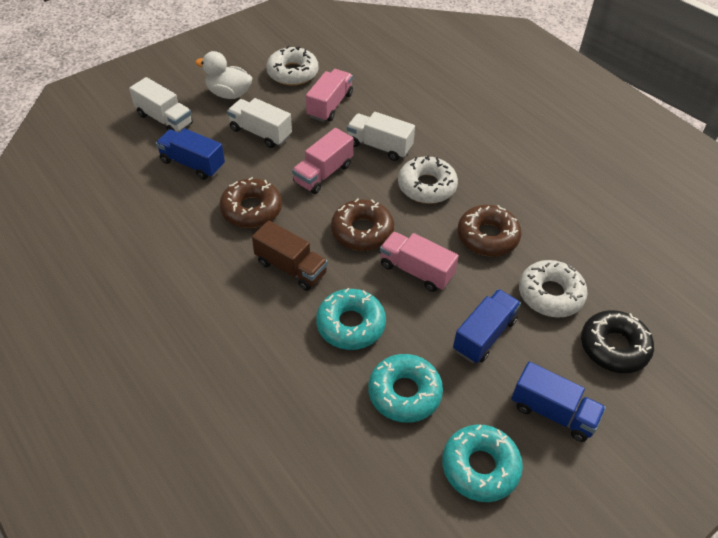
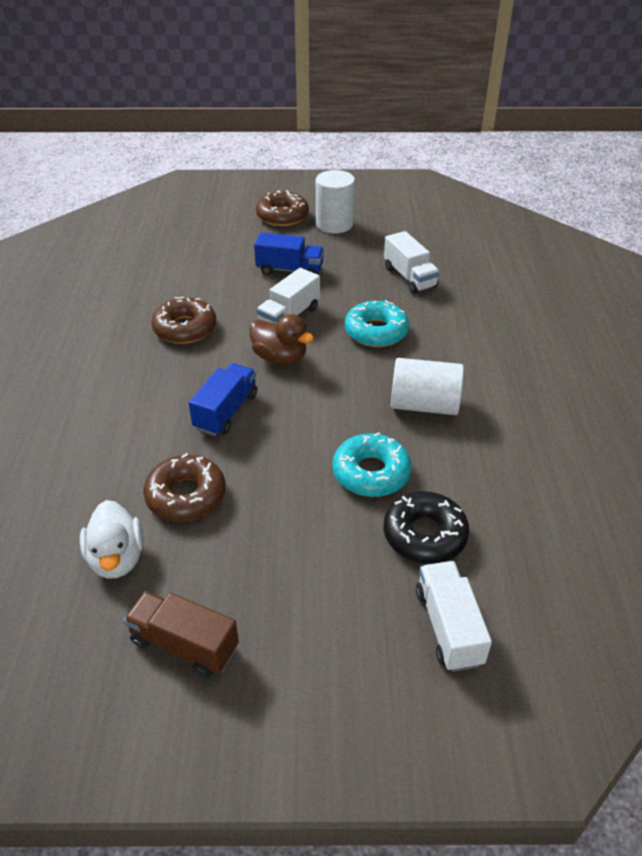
blue truck: 3 -> 2
brown duck: 0 -> 1
pink truck: 3 -> 0
turquoise donut: 3 -> 2
white cylinder: 0 -> 2
white donut: 3 -> 0

